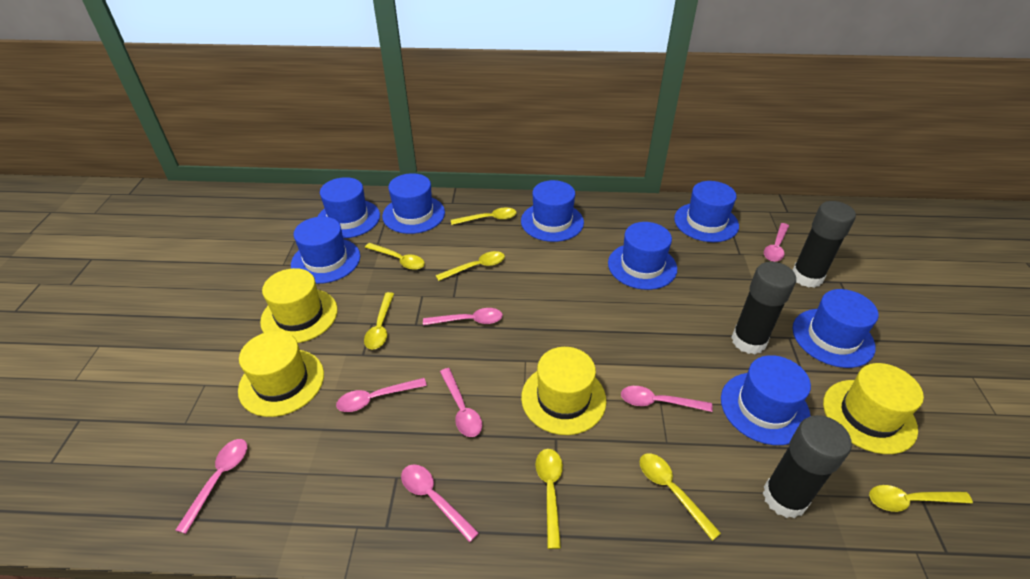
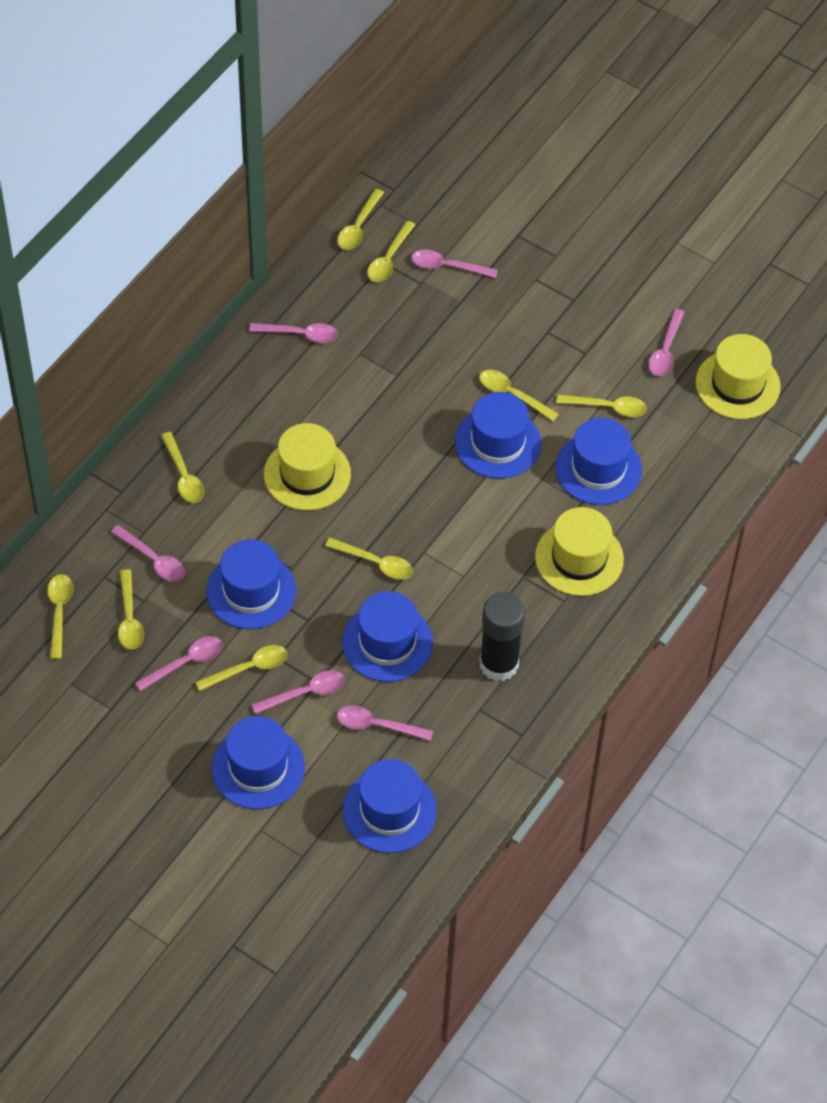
black glue stick: 3 -> 1
blue hat: 8 -> 6
yellow hat: 4 -> 3
yellow spoon: 7 -> 9

